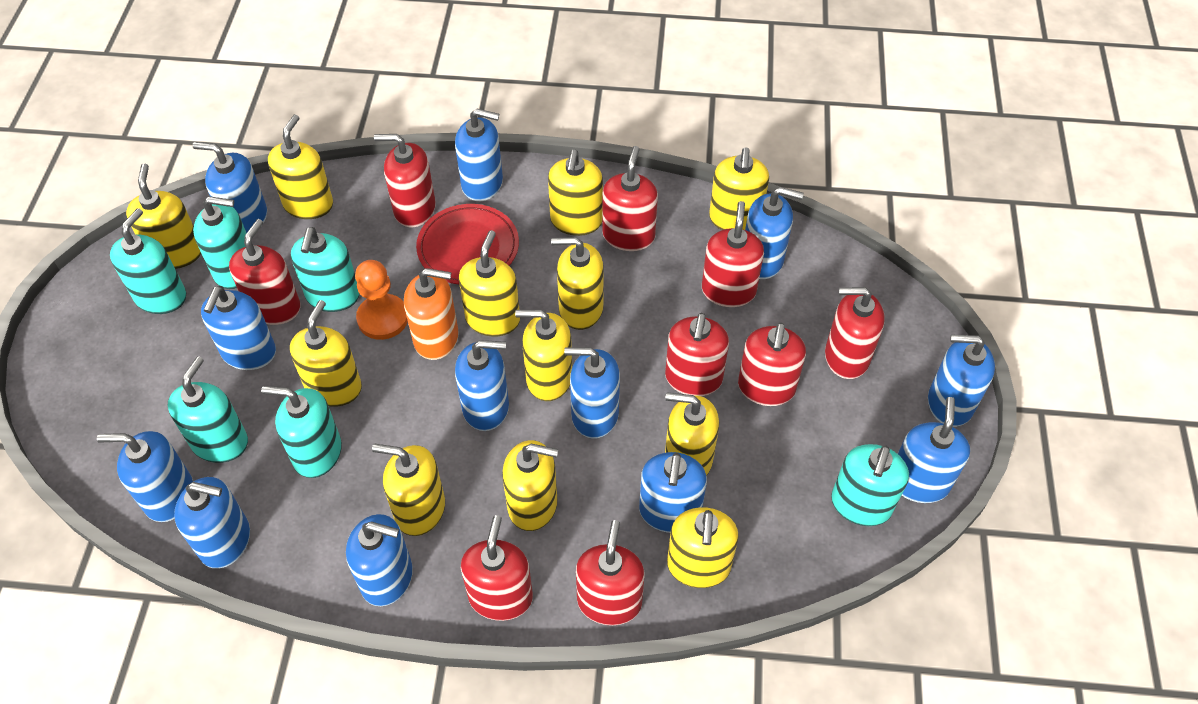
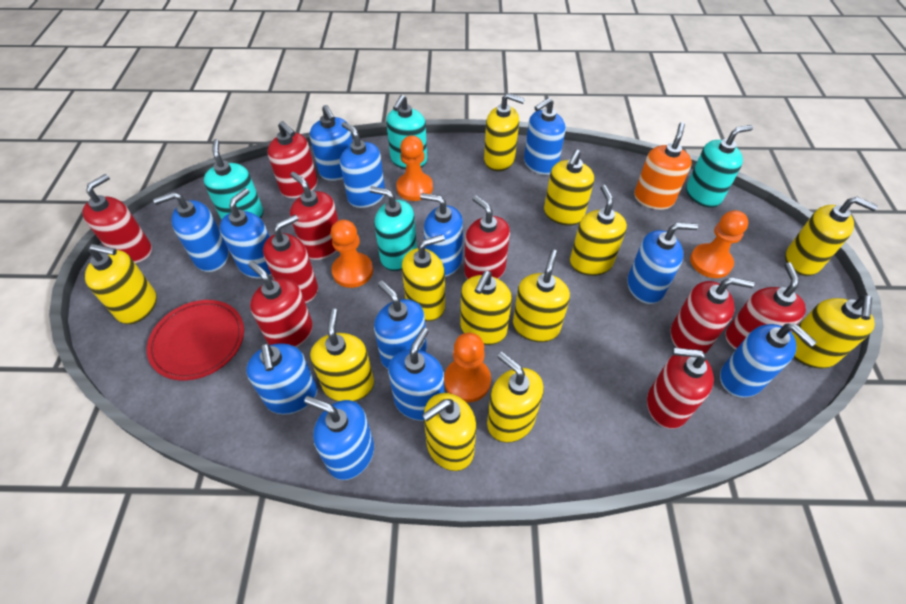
orange pawn: 1 -> 4
turquoise soap dispenser: 6 -> 4

